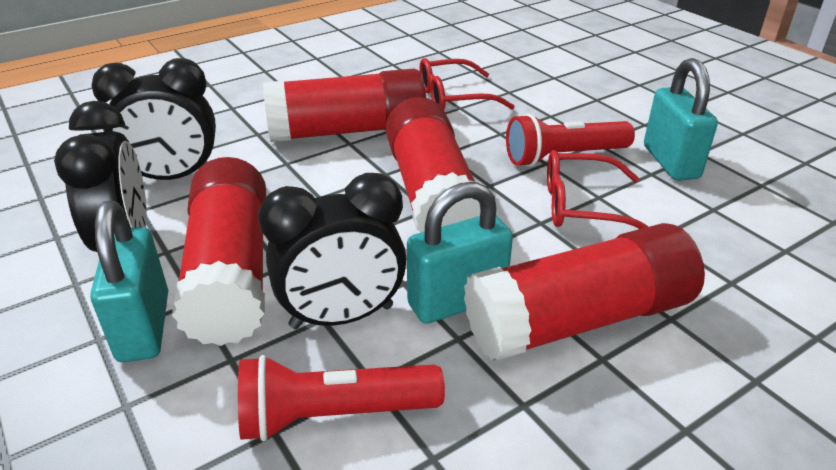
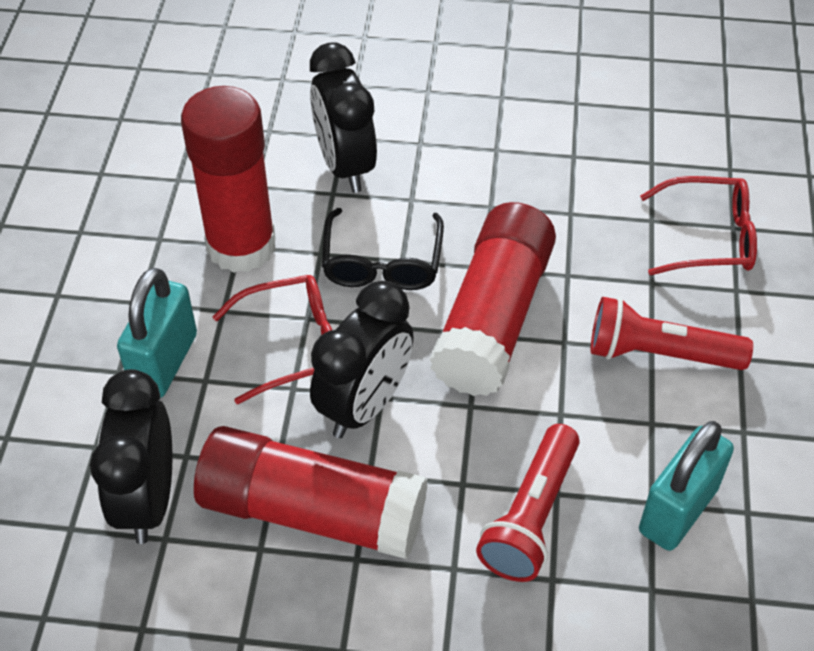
black glasses: 0 -> 1
red glue stick: 4 -> 3
turquoise padlock: 3 -> 2

